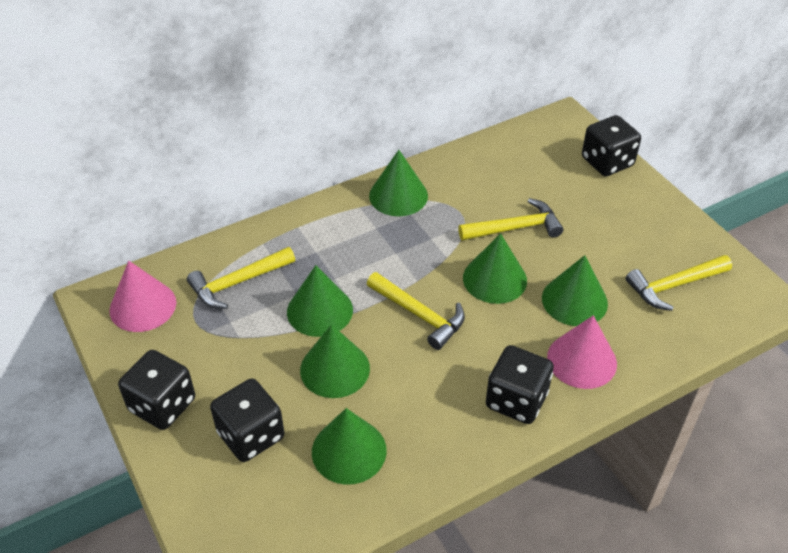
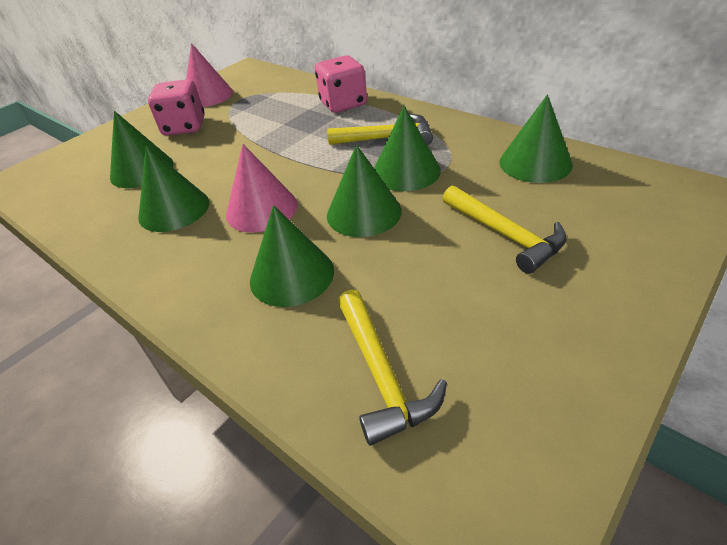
black dice: 4 -> 0
pink dice: 0 -> 2
yellow hammer: 4 -> 3

